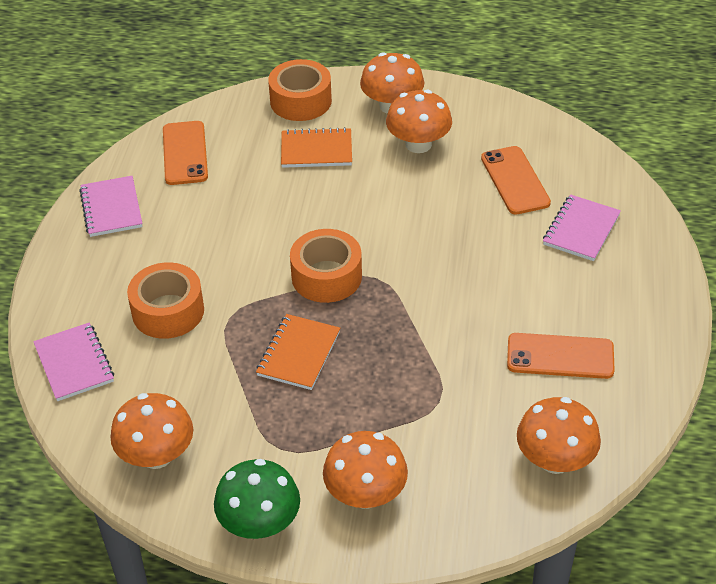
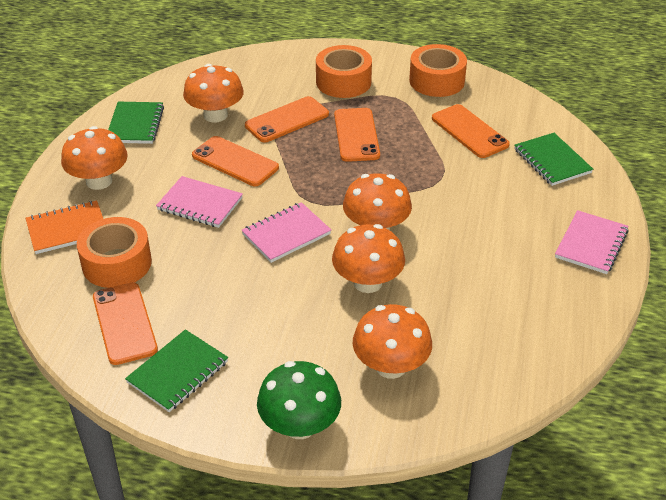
green notebook: 0 -> 3
orange notebook: 2 -> 1
orange phone: 3 -> 5

